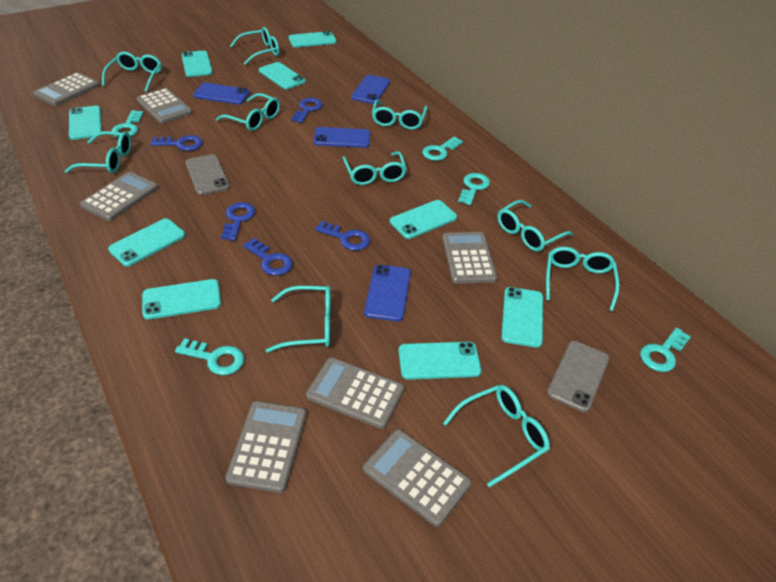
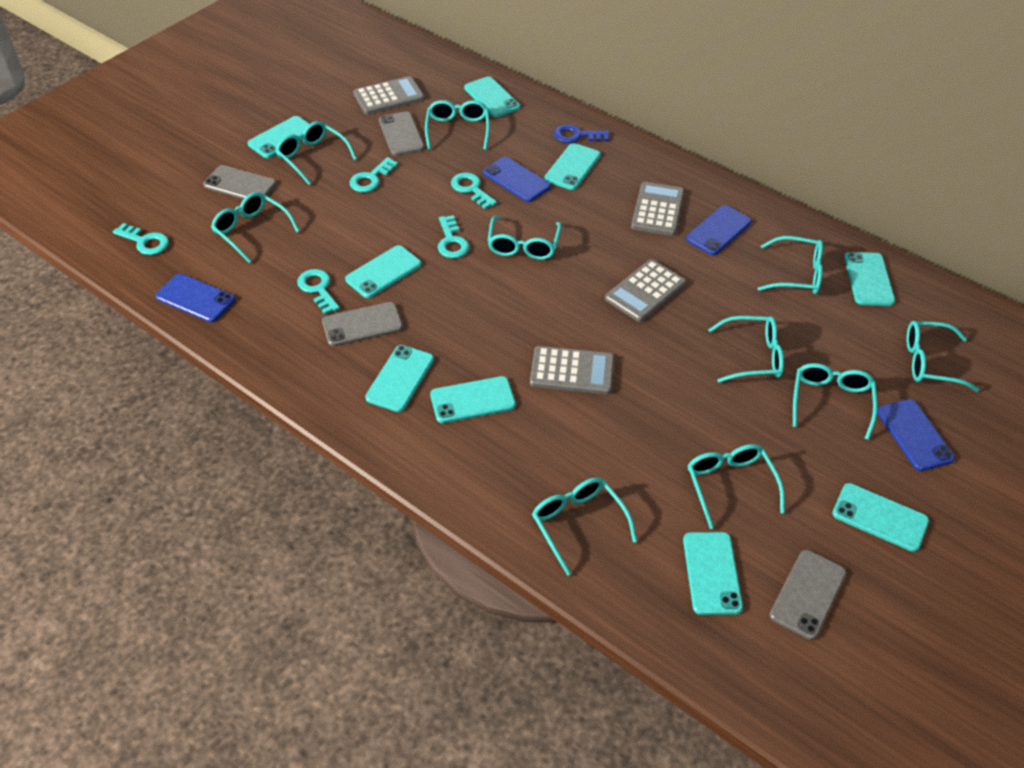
blue key: 5 -> 1
grey calculator: 7 -> 4
grey phone: 2 -> 4

